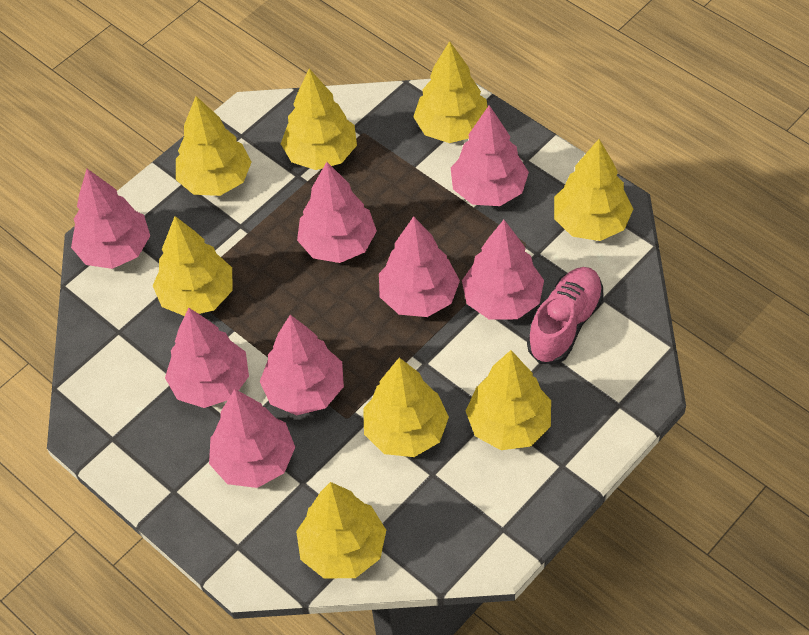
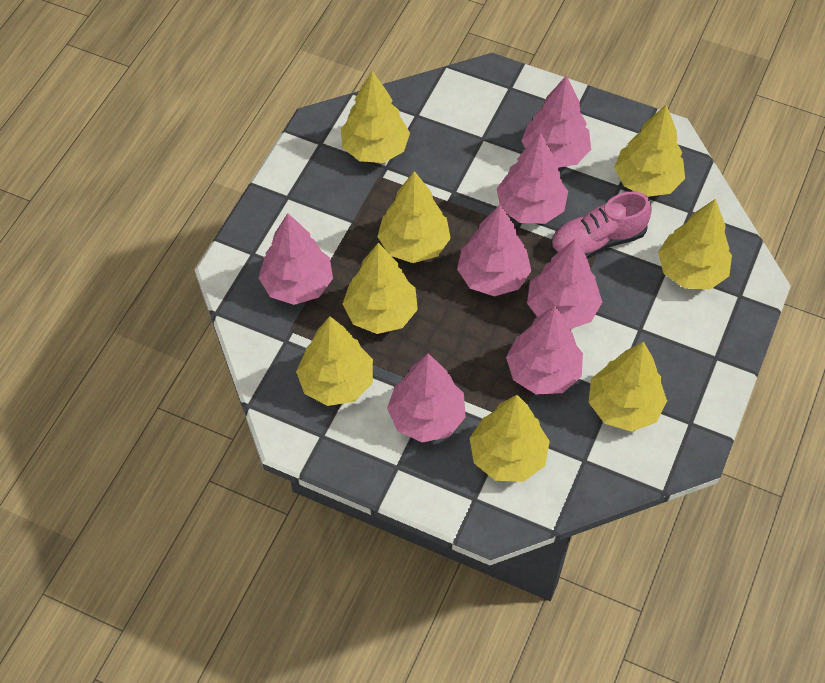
pink tree: 8 -> 7

